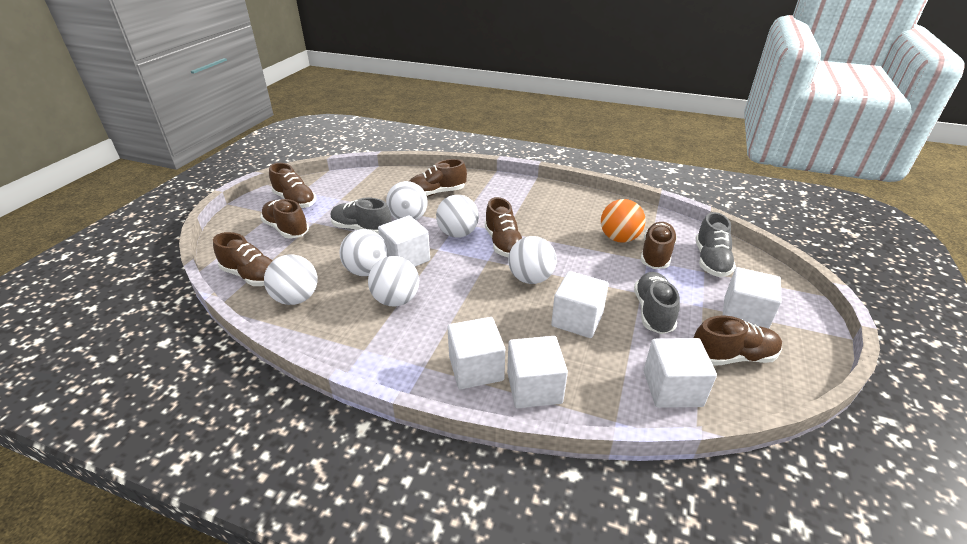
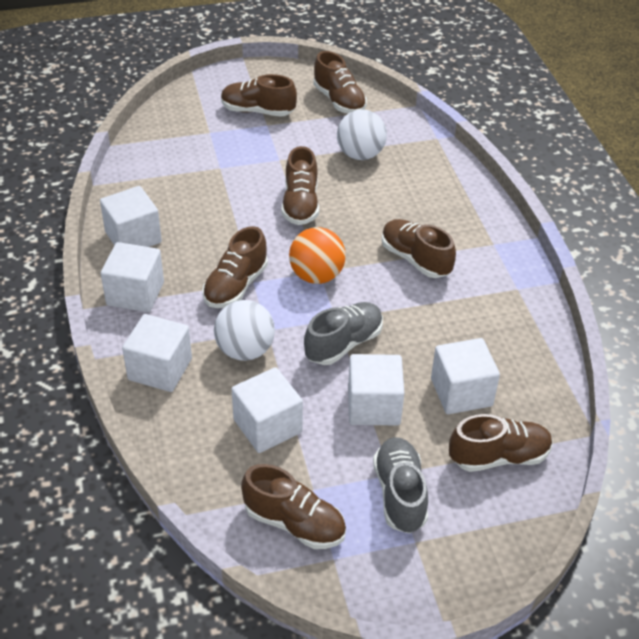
grey shoe: 3 -> 2
white ball: 6 -> 2

